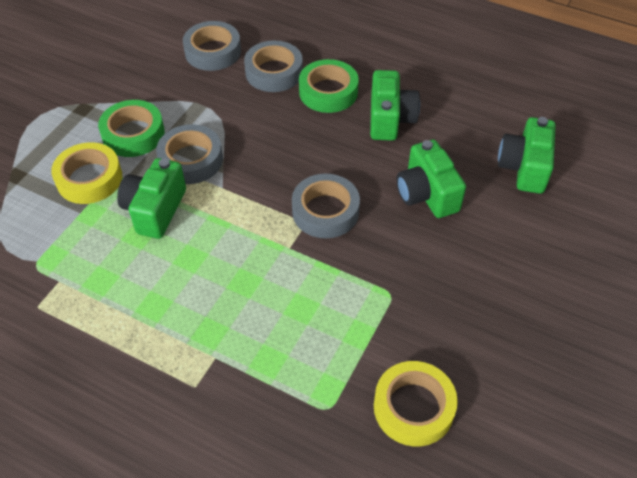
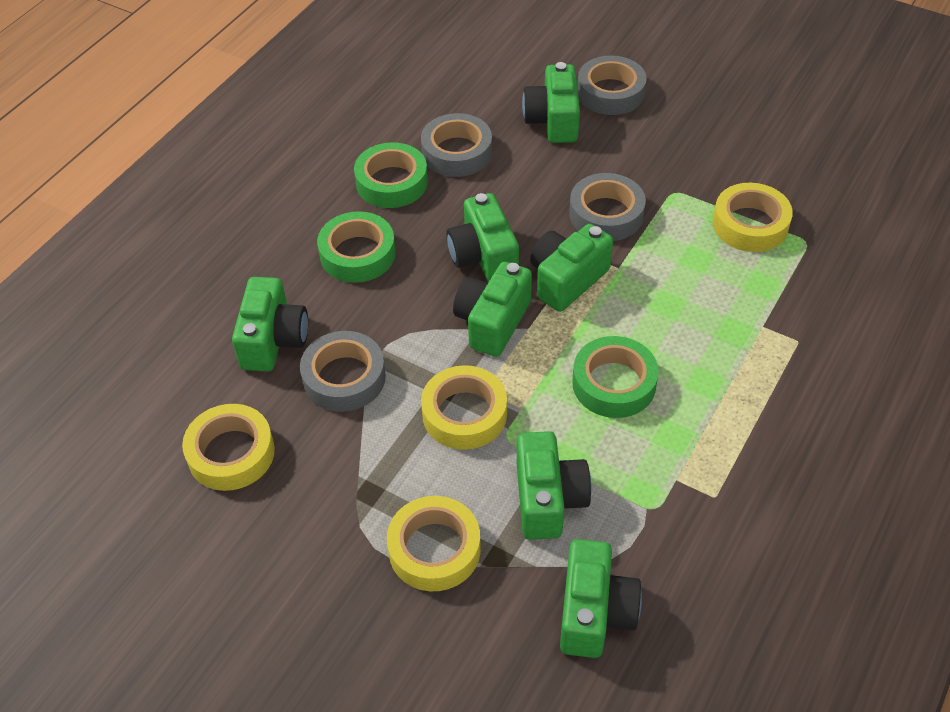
green camera: 4 -> 7
green tape: 2 -> 3
yellow tape: 2 -> 4

